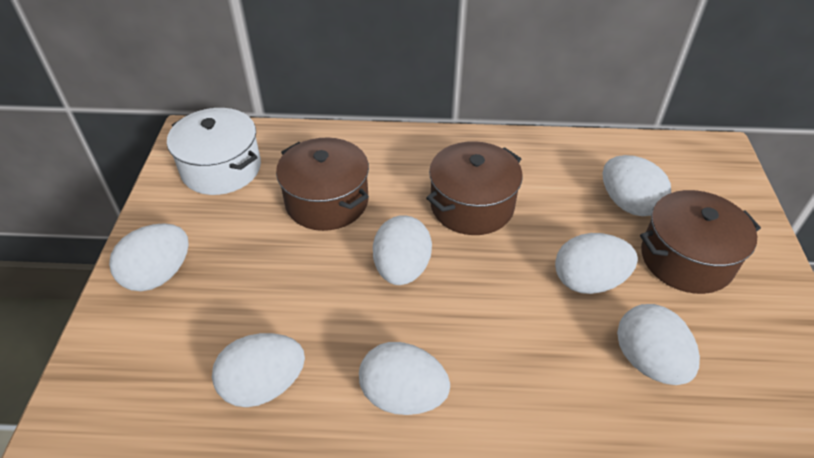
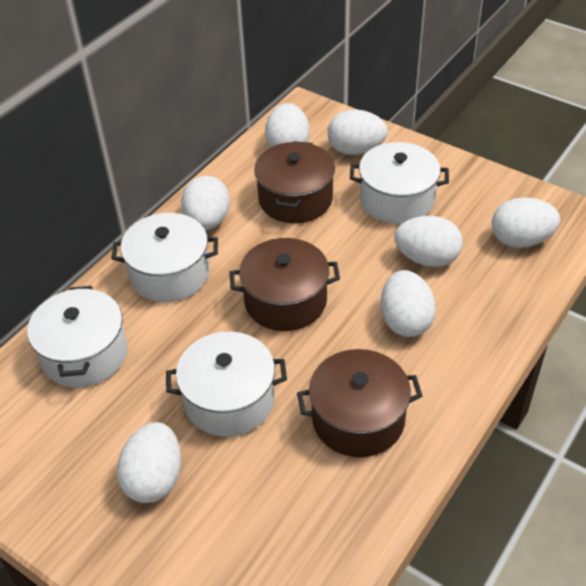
white pot: 1 -> 4

